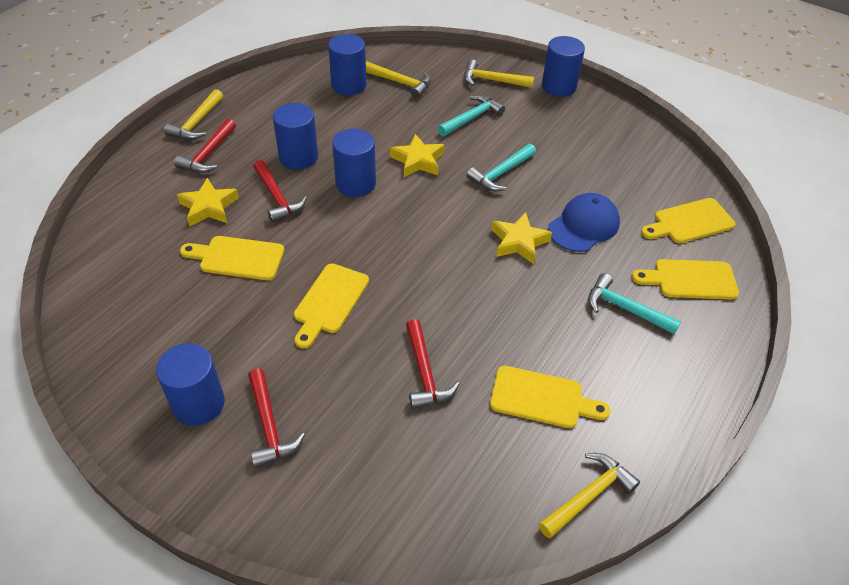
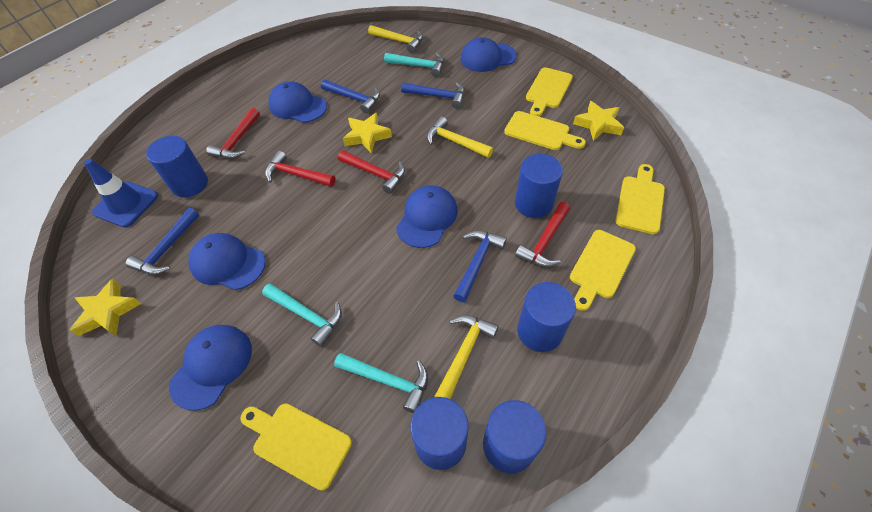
blue cap: 1 -> 5
blue hammer: 0 -> 4
blue traffic cone: 0 -> 1
yellow hammer: 4 -> 3

